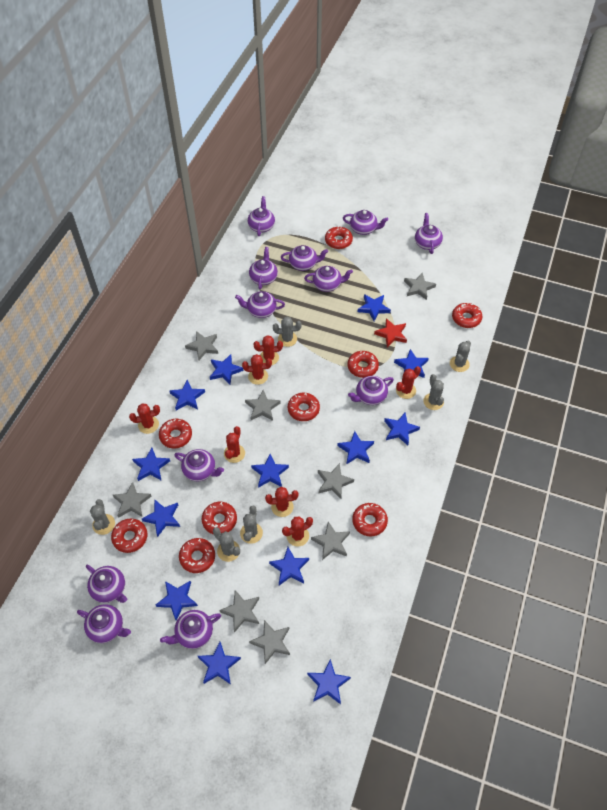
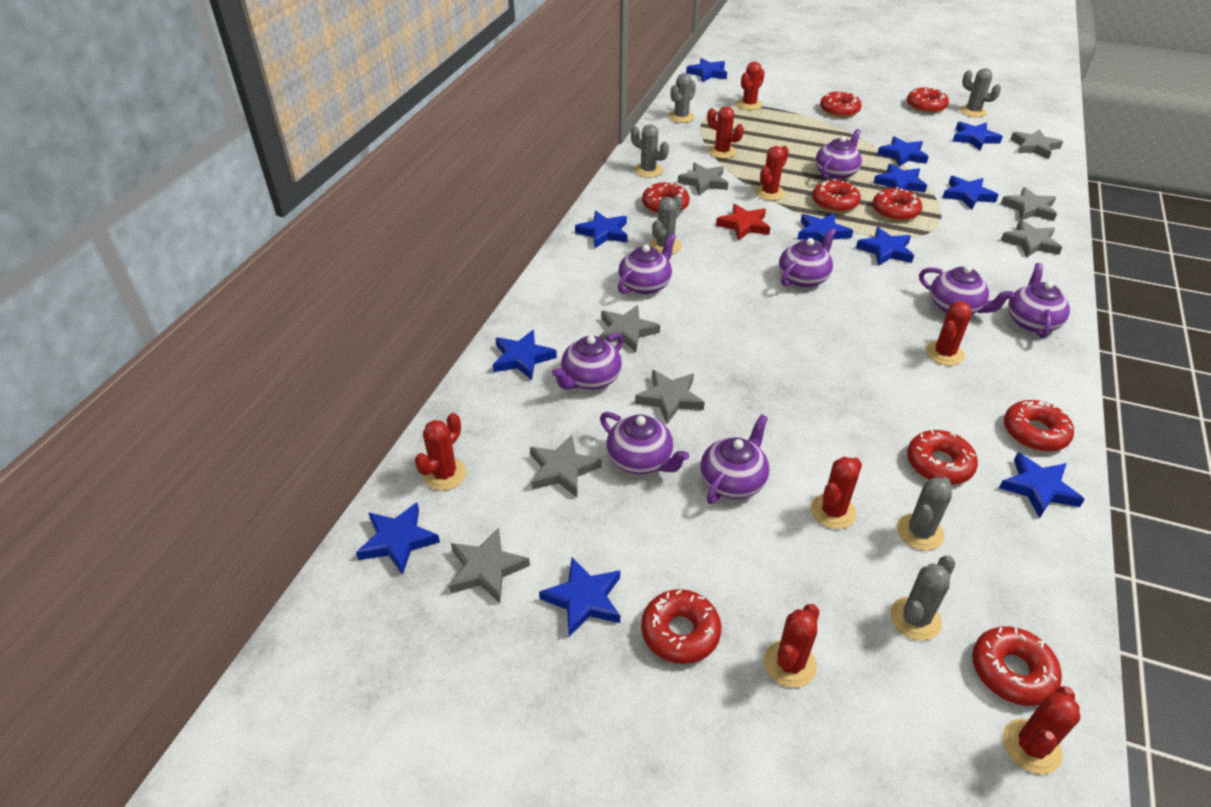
blue star: 13 -> 12
purple teapot: 12 -> 8
red cactus: 7 -> 8

